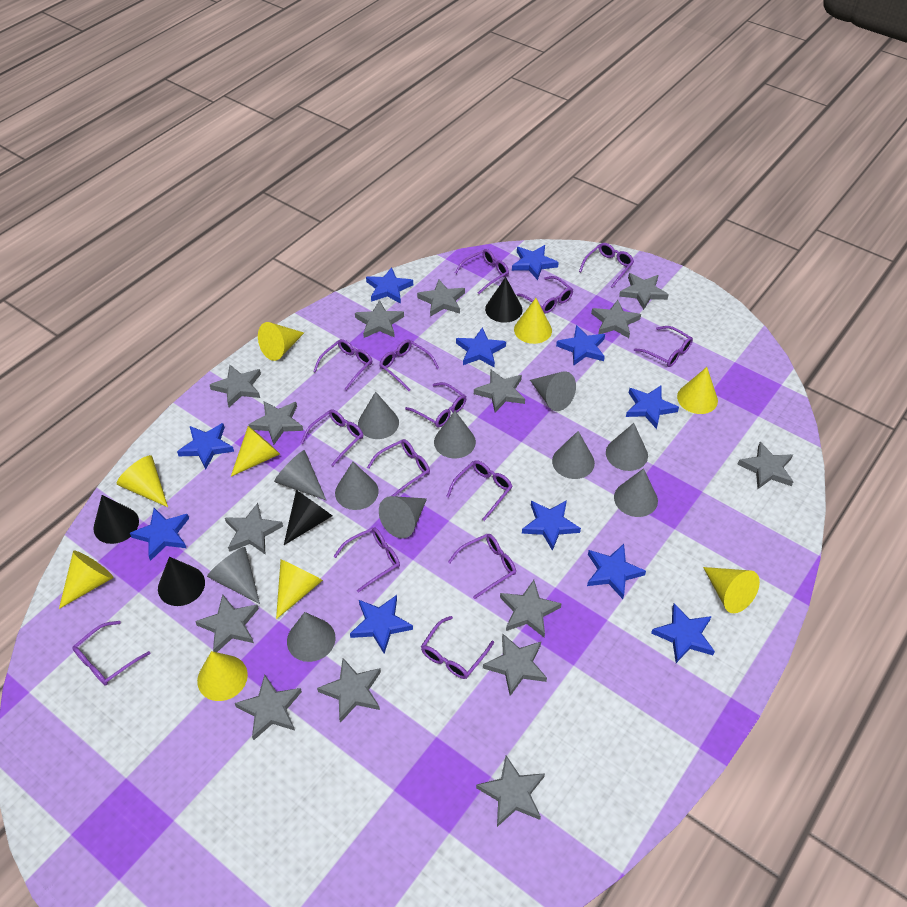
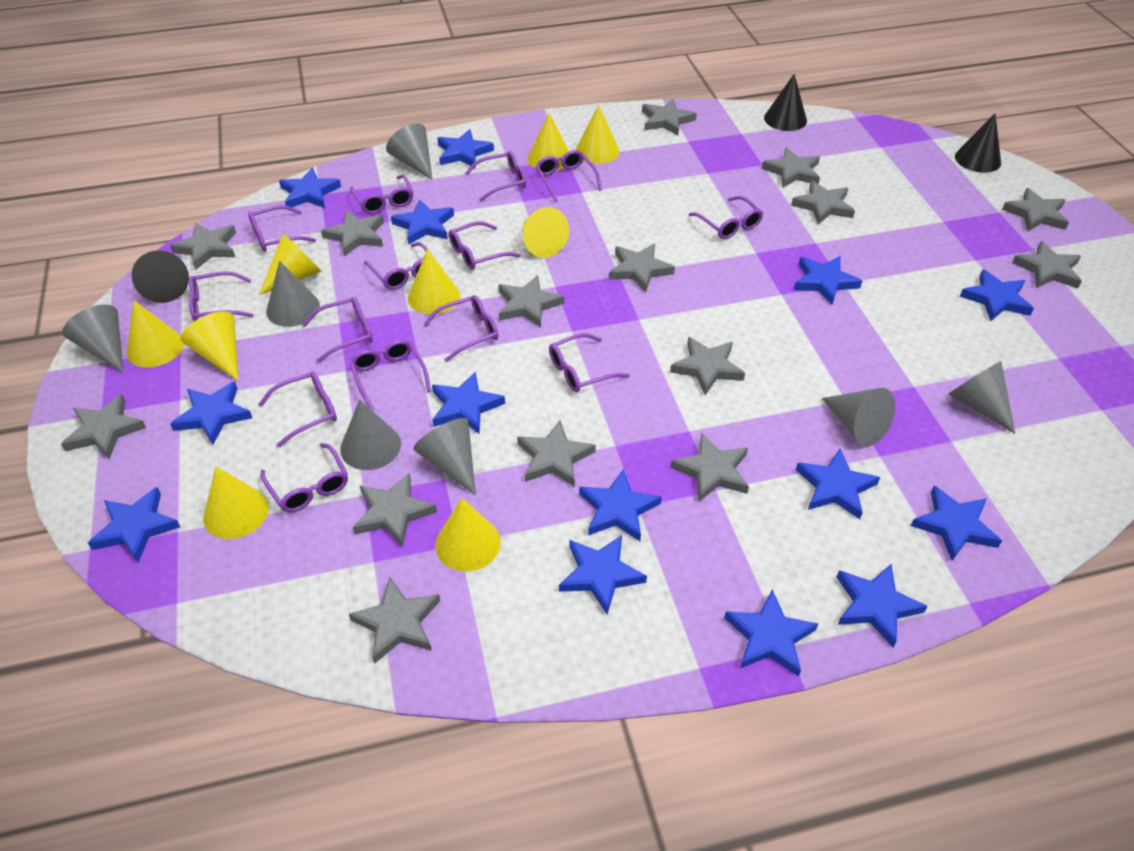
black cone: 4 -> 3
blue star: 11 -> 14
grey cone: 11 -> 7

